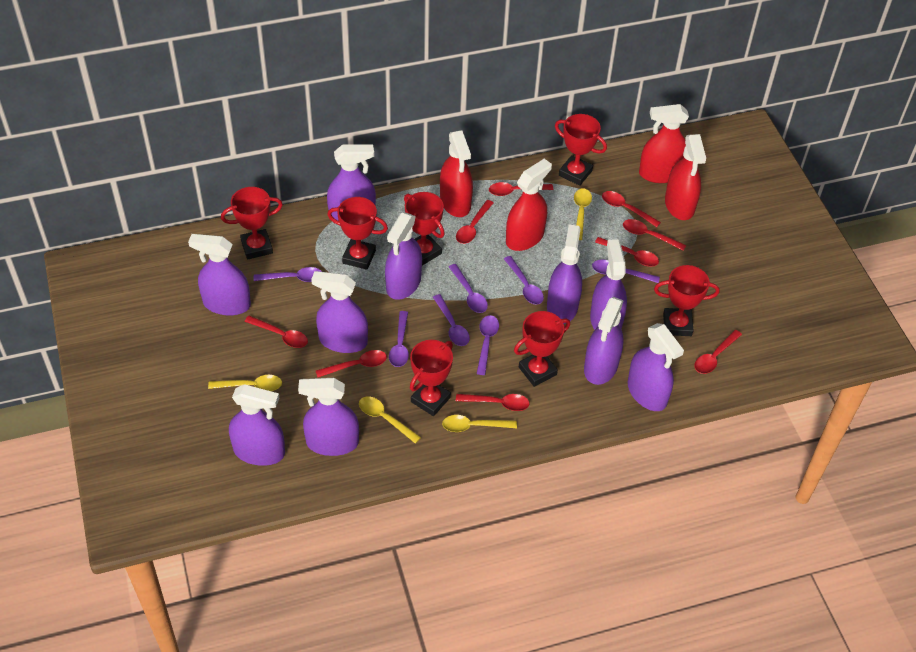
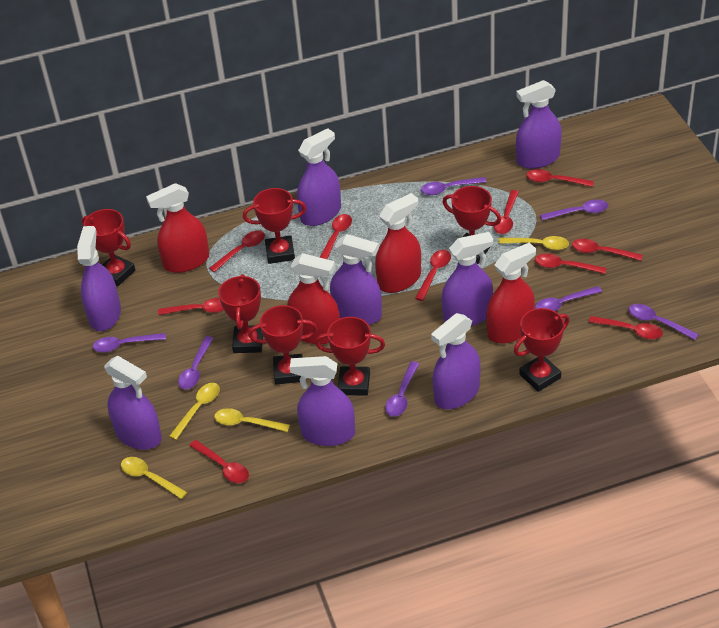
purple spray bottle: 10 -> 8
red spoon: 9 -> 10

